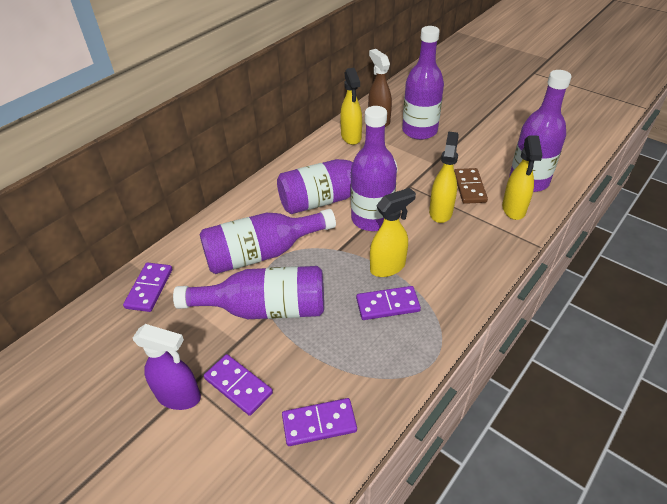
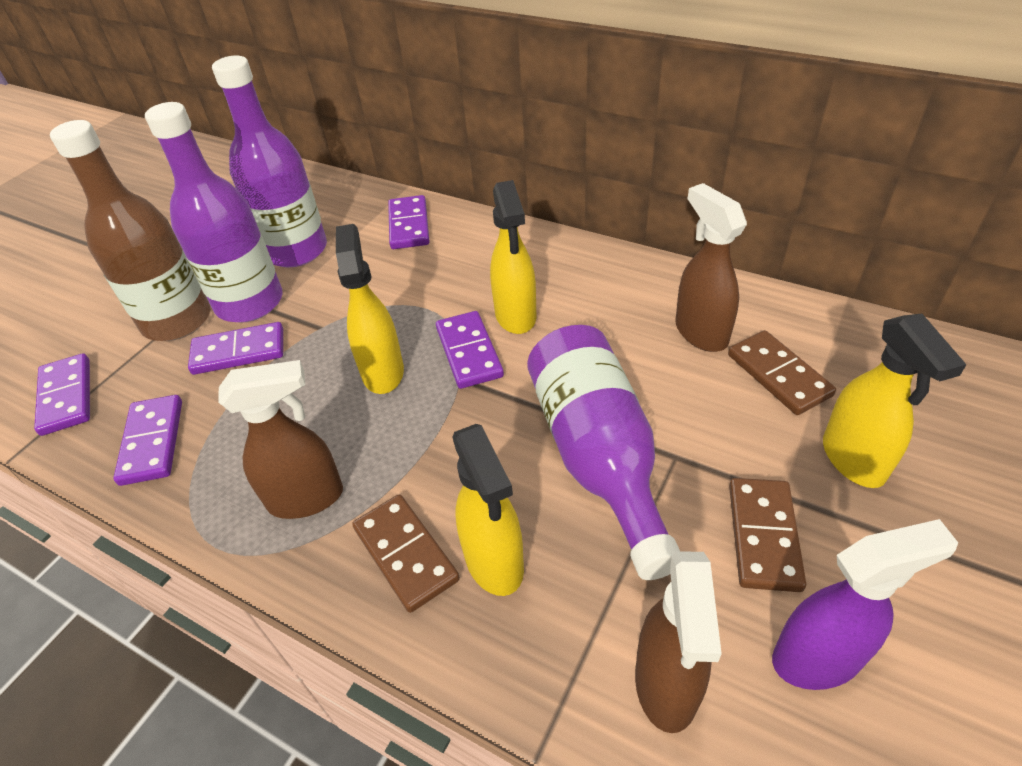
brown bottle: 0 -> 1
brown domino: 1 -> 3
brown spray bottle: 1 -> 3
purple bottle: 6 -> 3
purple domino: 4 -> 5

